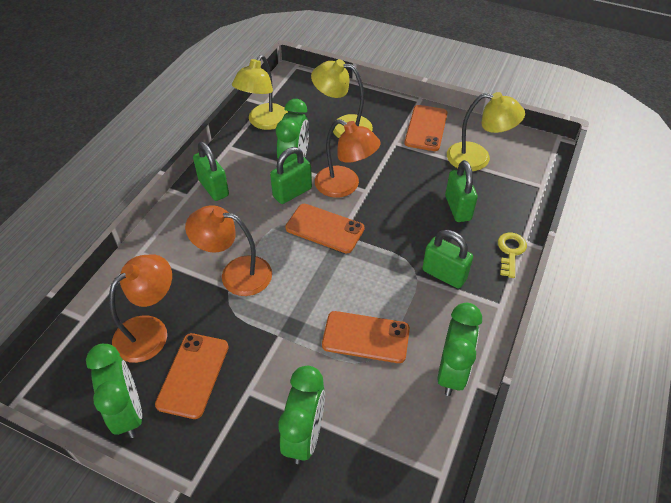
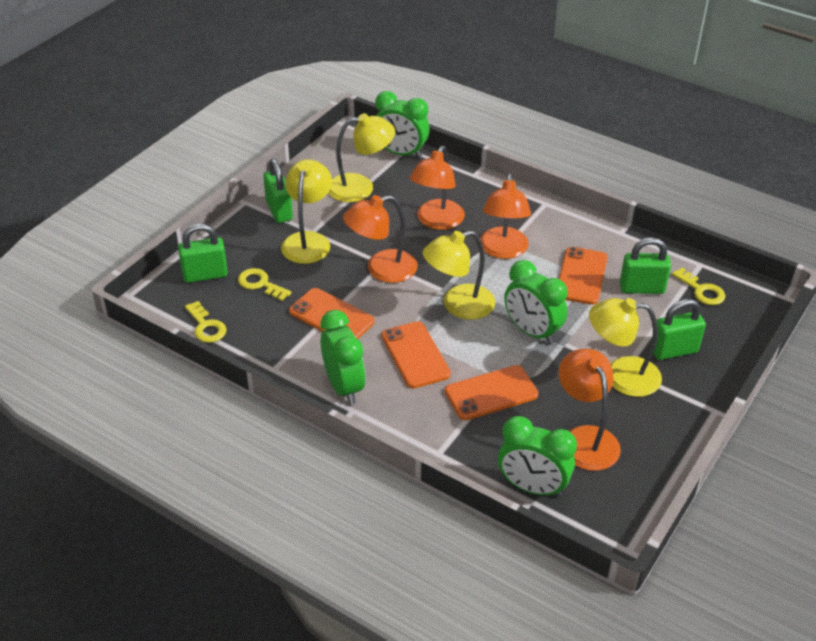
orange lamp: 3 -> 4
yellow key: 1 -> 3
yellow lamp: 3 -> 4

